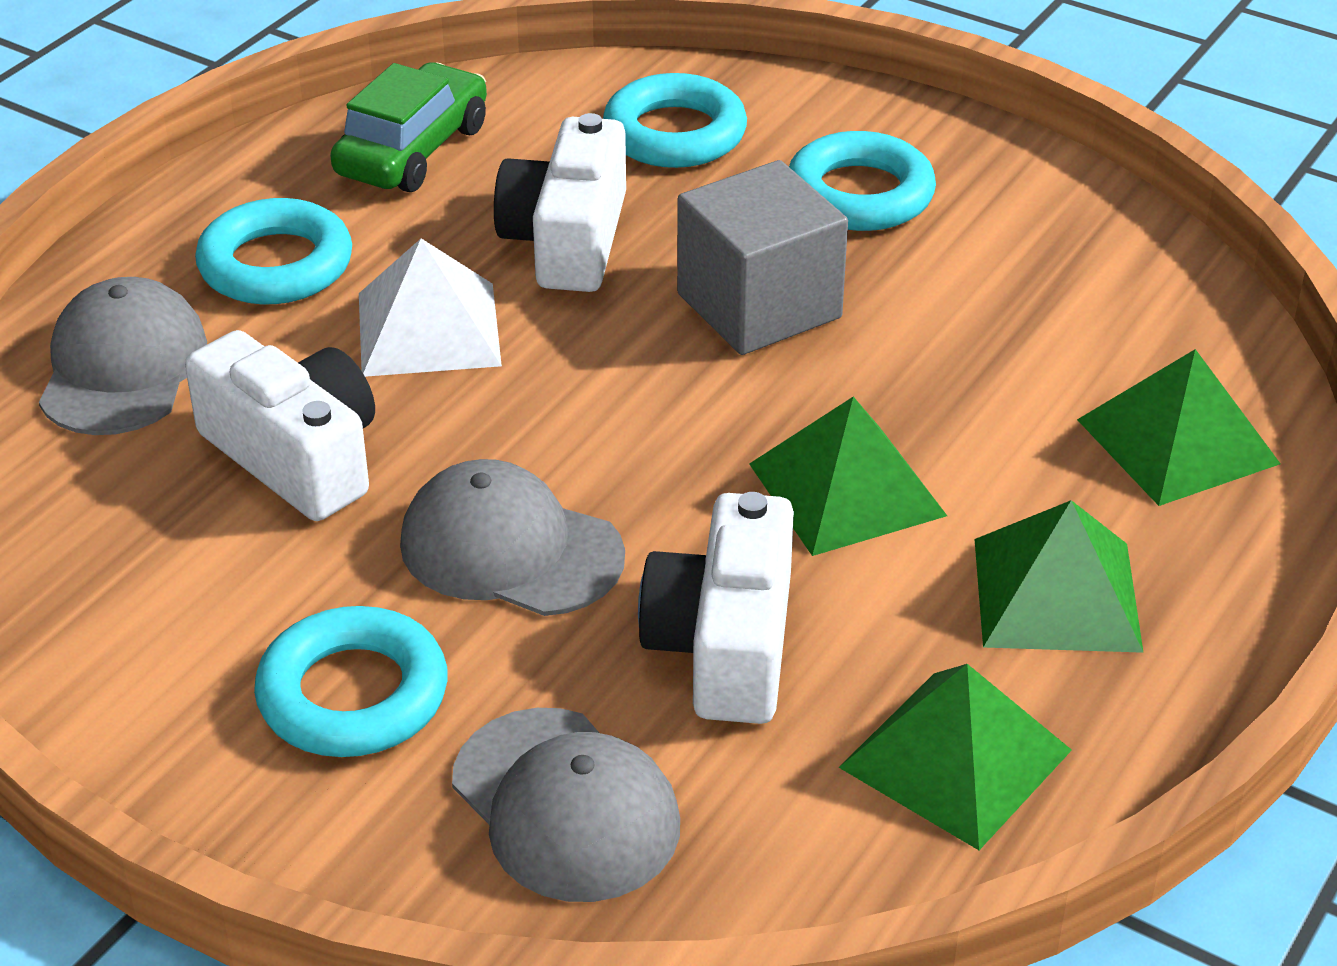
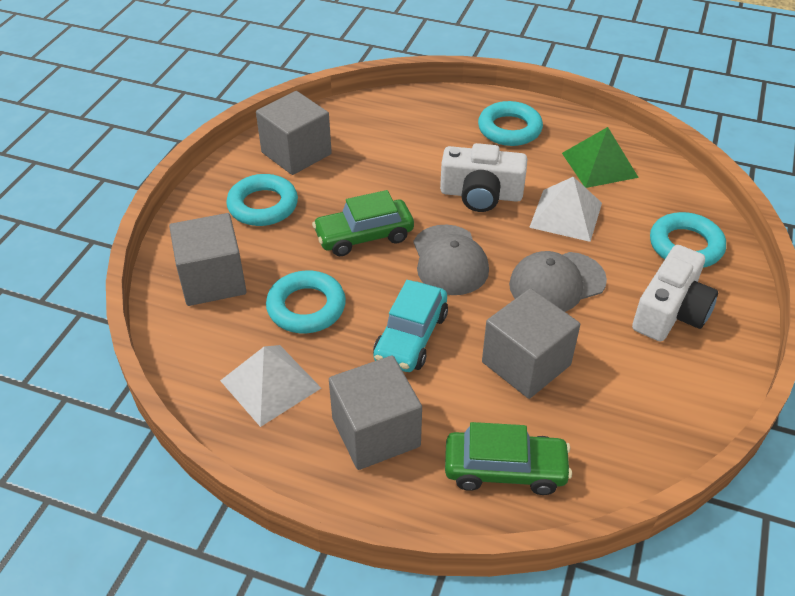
green car: 1 -> 2
green pyramid: 4 -> 1
grey cap: 3 -> 2
grey cube: 1 -> 4
turquoise car: 0 -> 1
white camera: 3 -> 2
white pyramid: 1 -> 2

